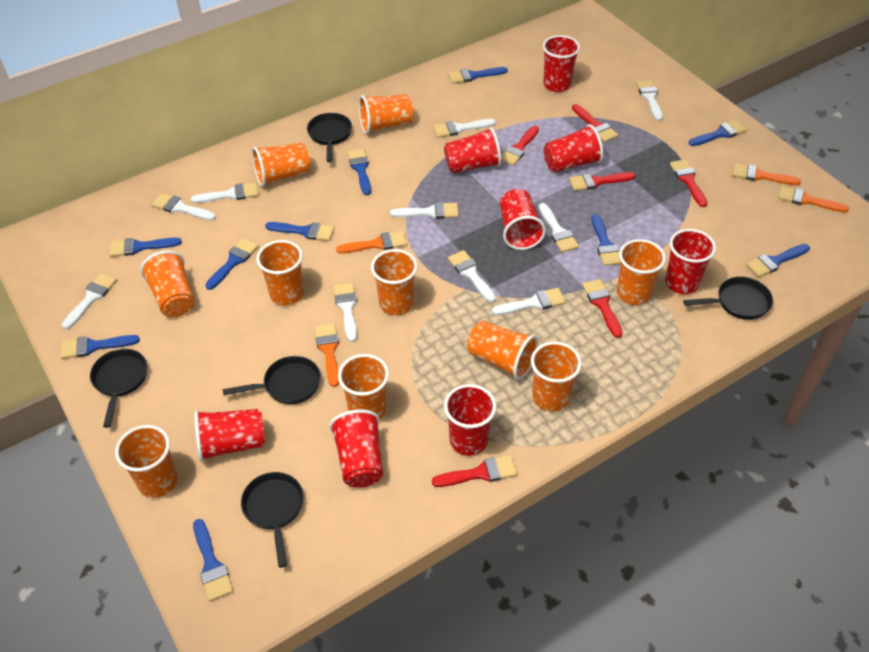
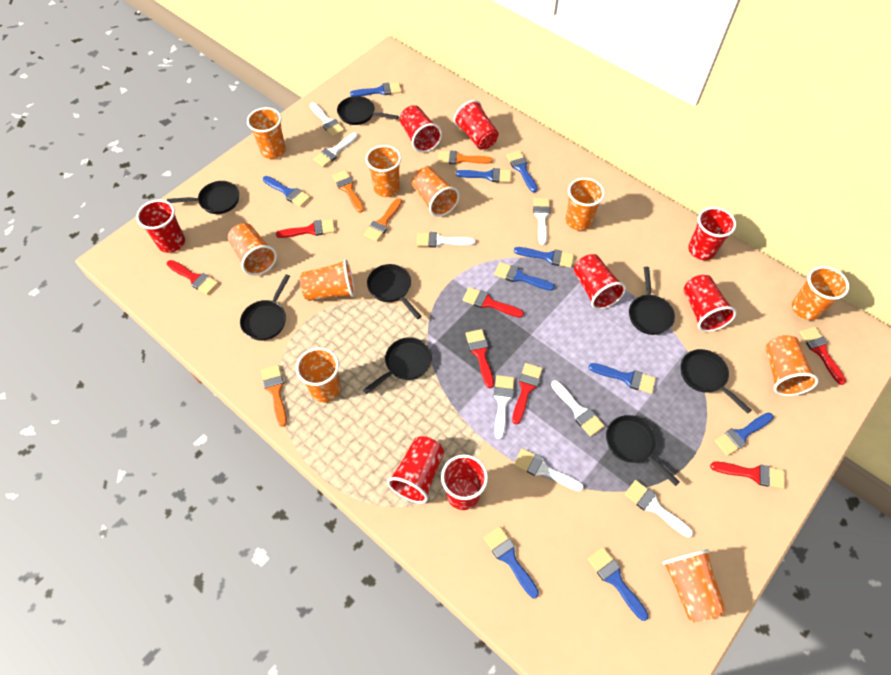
black pan: 5 -> 8
red brush: 6 -> 7
white brush: 10 -> 8

